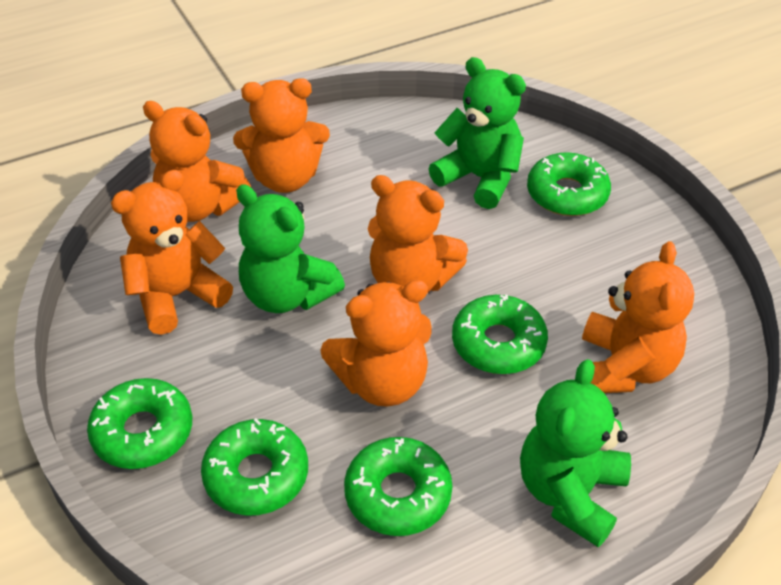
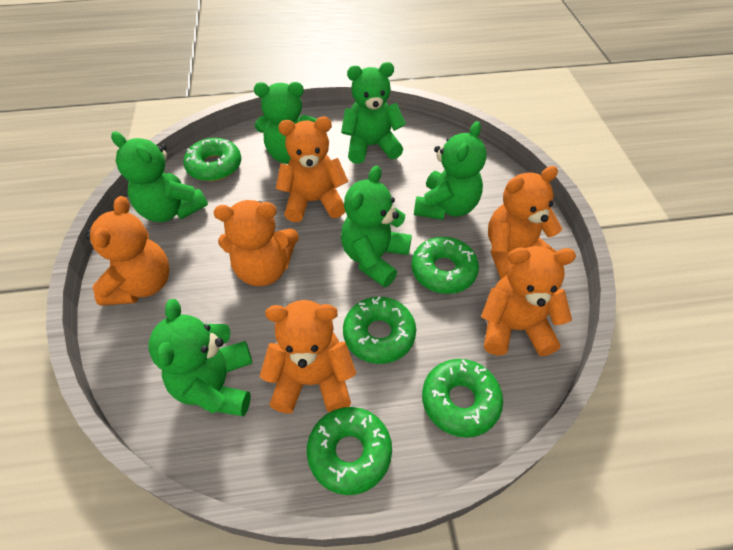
green teddy bear: 3 -> 6

